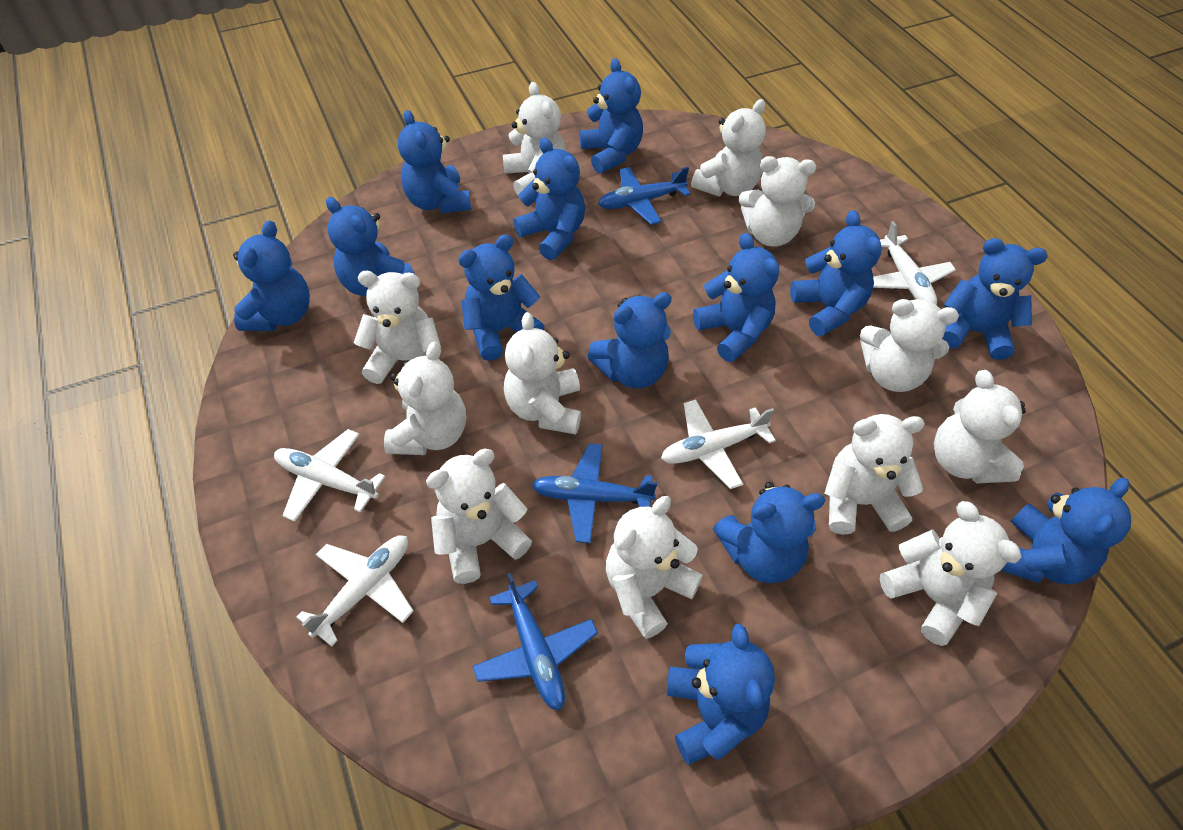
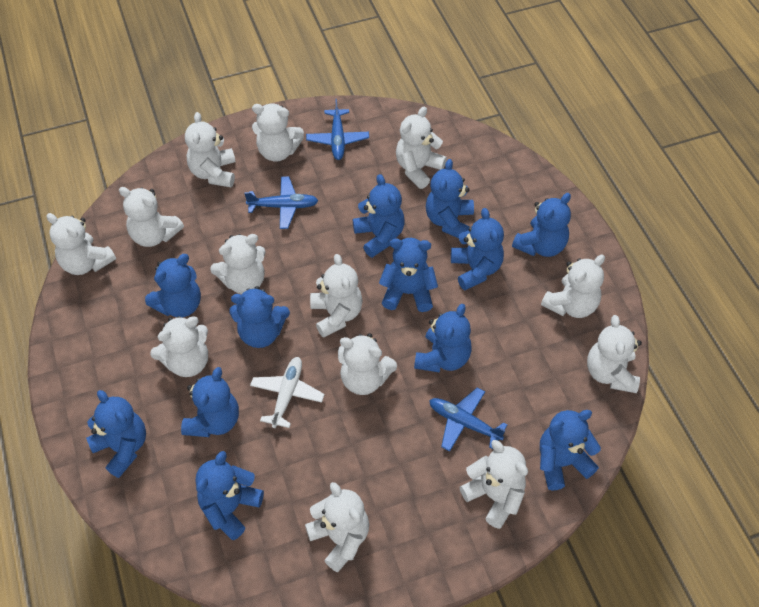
blue teddy bear: 13 -> 12
white plane: 4 -> 1
white teddy bear: 12 -> 13

